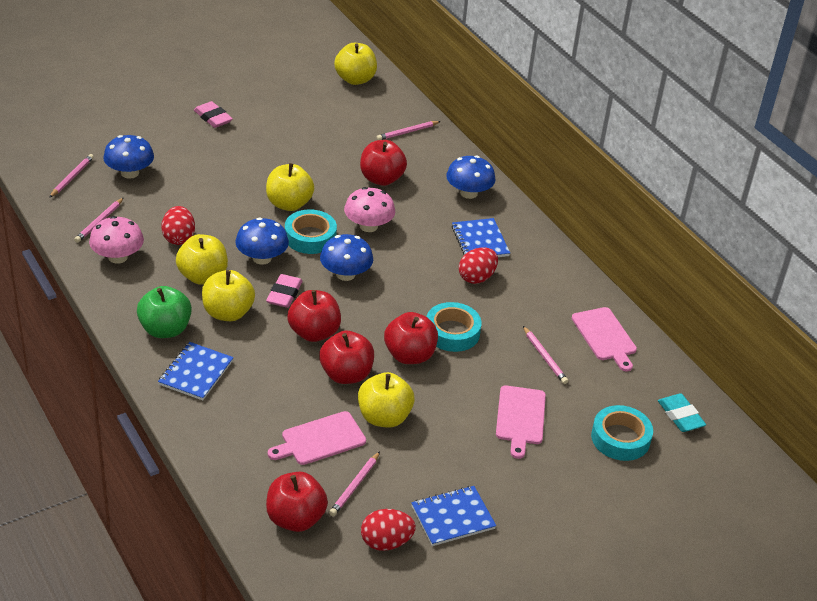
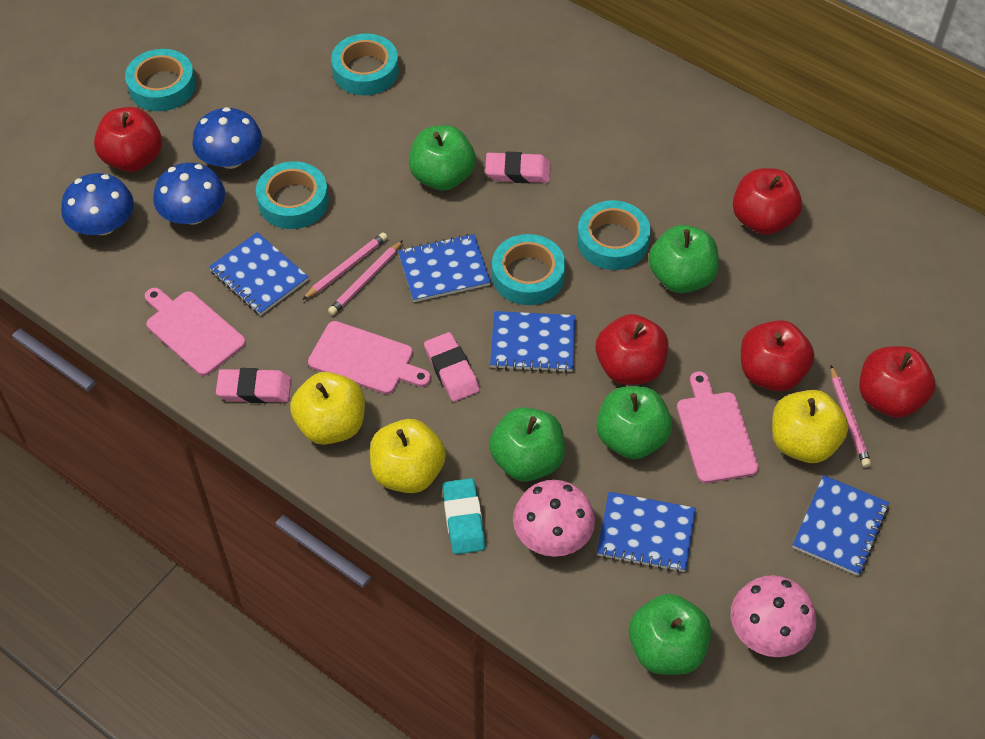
blue mushroom: 4 -> 3
blue notebook: 3 -> 5
green apple: 1 -> 5
pink eraser: 2 -> 3
pink pencil: 5 -> 3
red egg: 3 -> 0
turquoise tape: 3 -> 5
yellow apple: 5 -> 3

